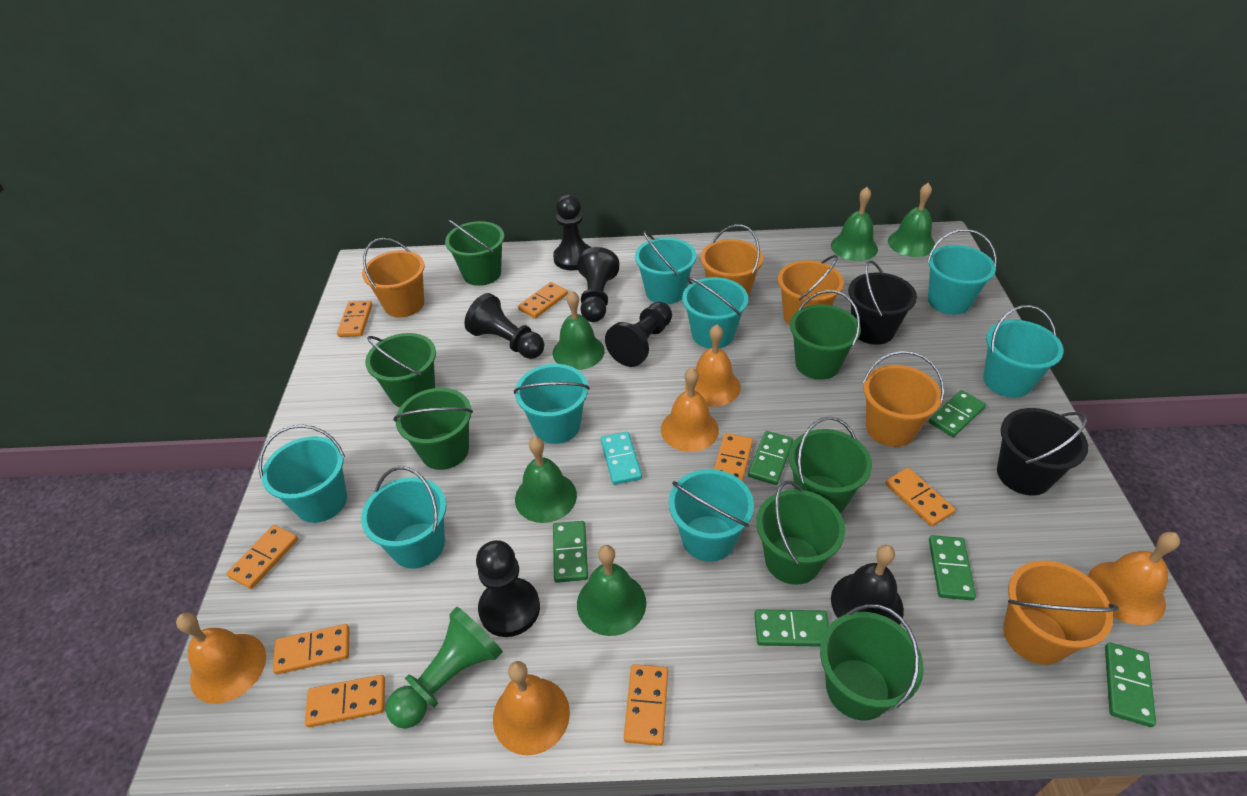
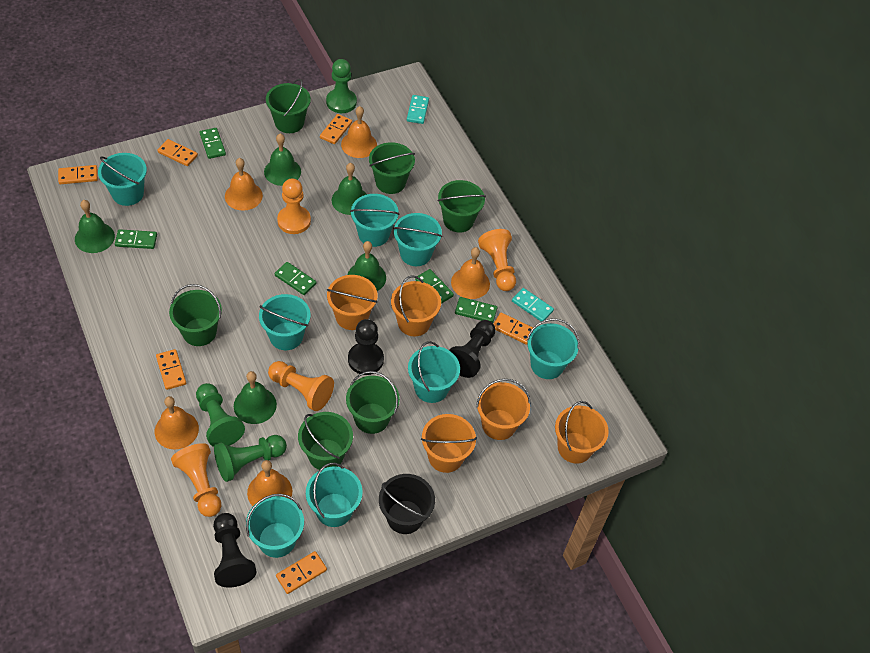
black bell: 1 -> 0
black bucket: 2 -> 1
black pawn: 5 -> 3
green bucket: 7 -> 6
green domino: 6 -> 5
green pawn: 1 -> 3
orange domino: 8 -> 6
orange pawn: 0 -> 4
turquoise domino: 1 -> 2

